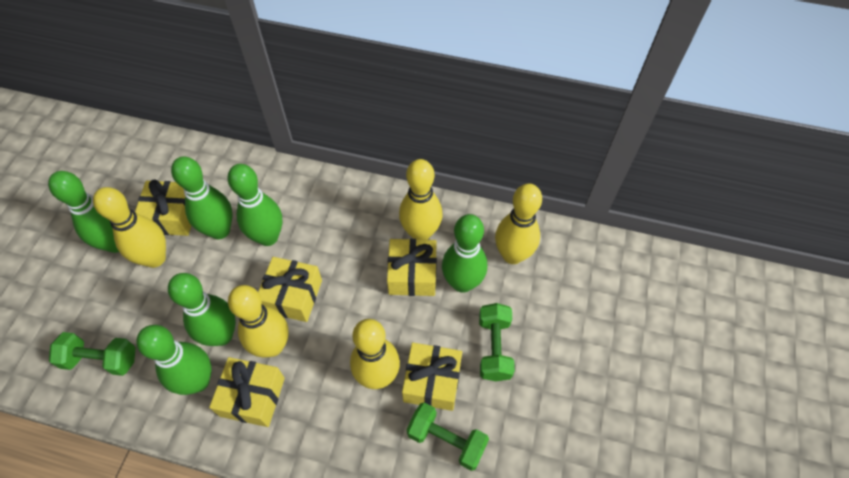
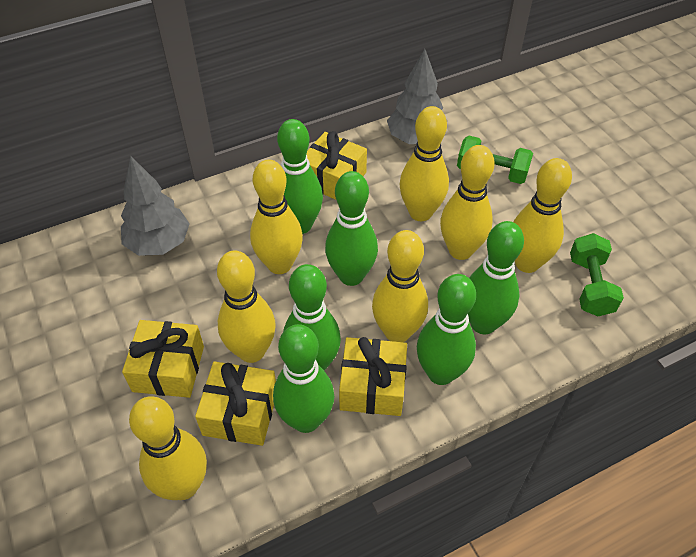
green dumbbell: 3 -> 2
grey tree: 0 -> 2
yellow bowling pin: 5 -> 7
yellow gift: 5 -> 4

